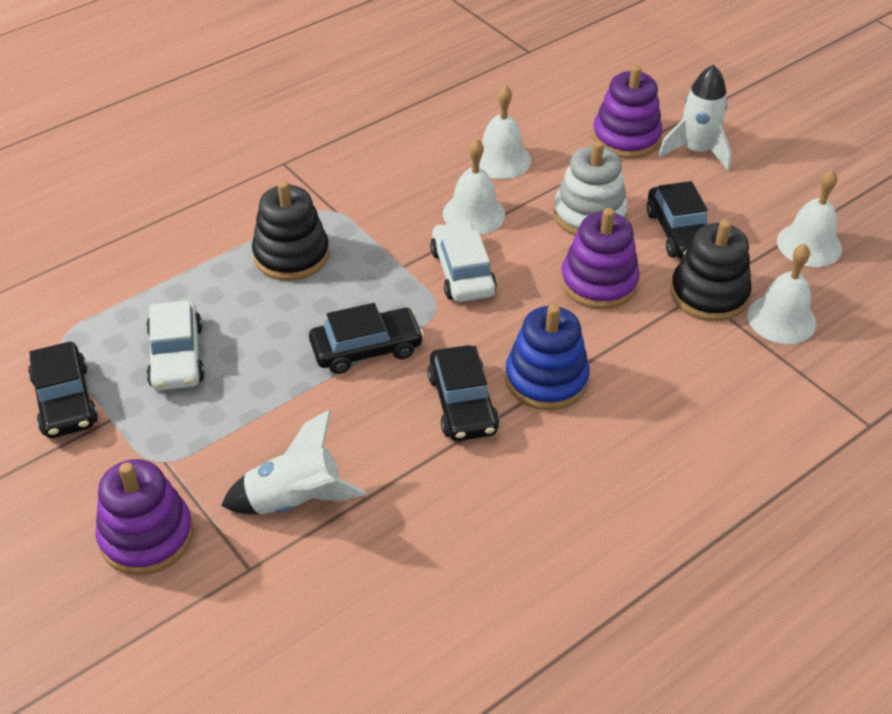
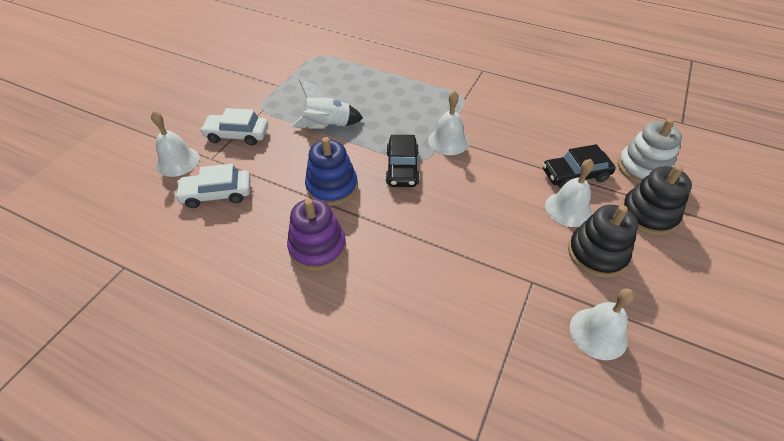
black car: 4 -> 2
purple stacking toy: 3 -> 1
white rocket: 2 -> 1

